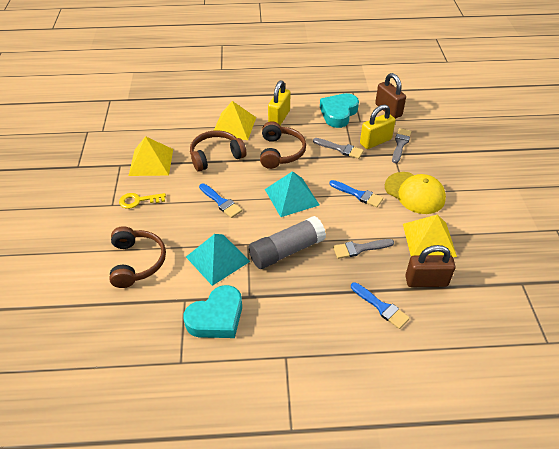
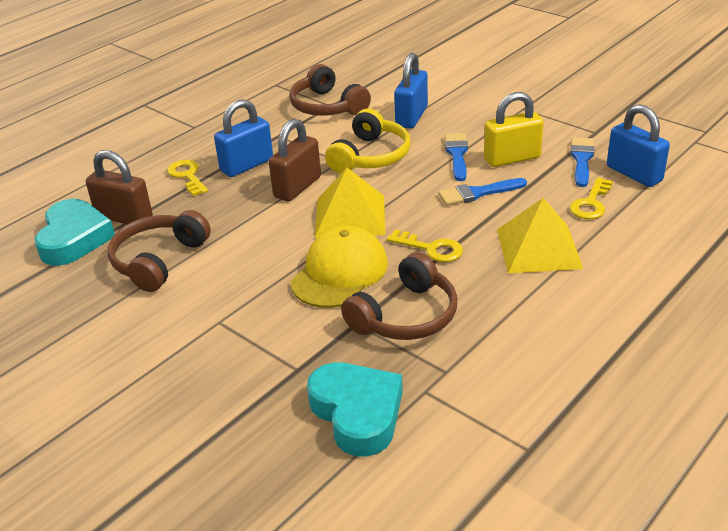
blue padlock: 0 -> 3
grey brush: 3 -> 0
grey glue stick: 1 -> 0
turquoise pyramid: 2 -> 0
yellow headphones: 0 -> 1
yellow key: 1 -> 3
yellow padlock: 2 -> 1
yellow pyramid: 3 -> 2

